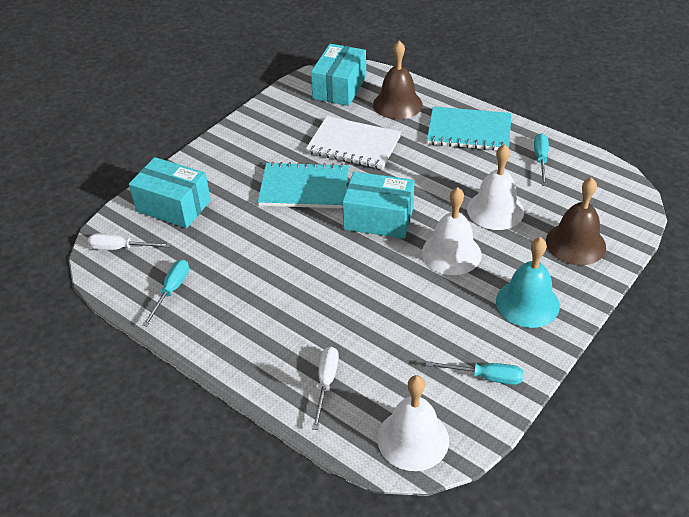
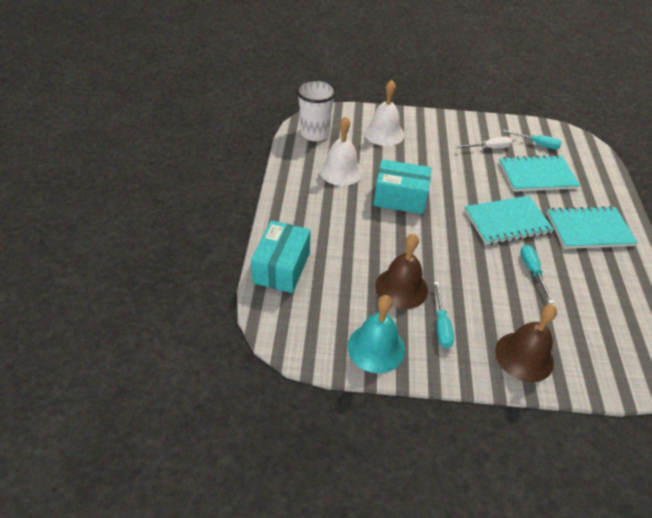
turquoise box: 3 -> 2
turquoise notebook: 2 -> 3
white bell: 3 -> 2
white cup: 0 -> 1
white notebook: 1 -> 0
white screwdriver: 2 -> 1

